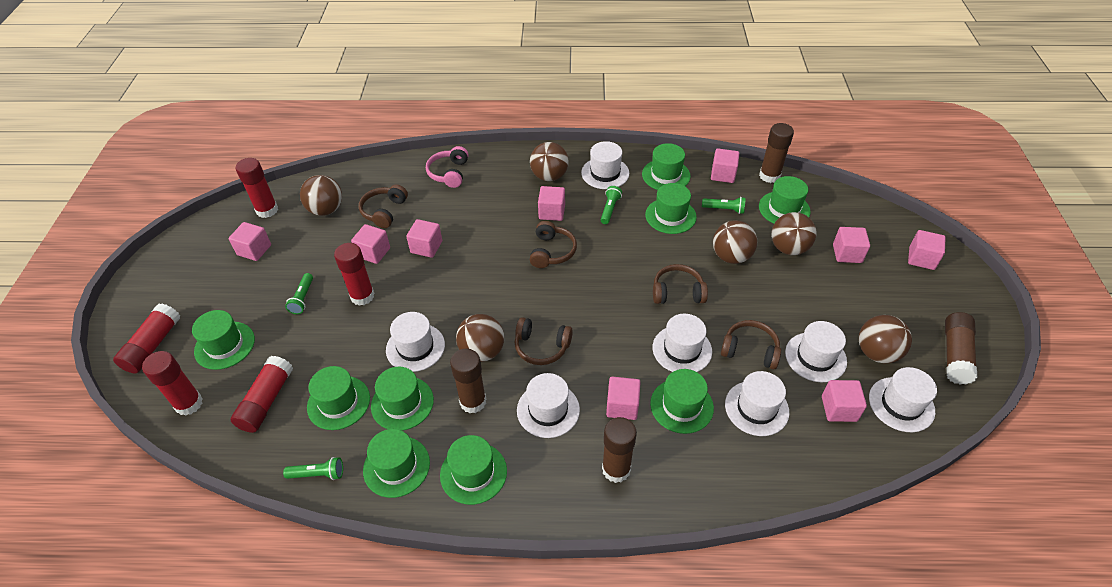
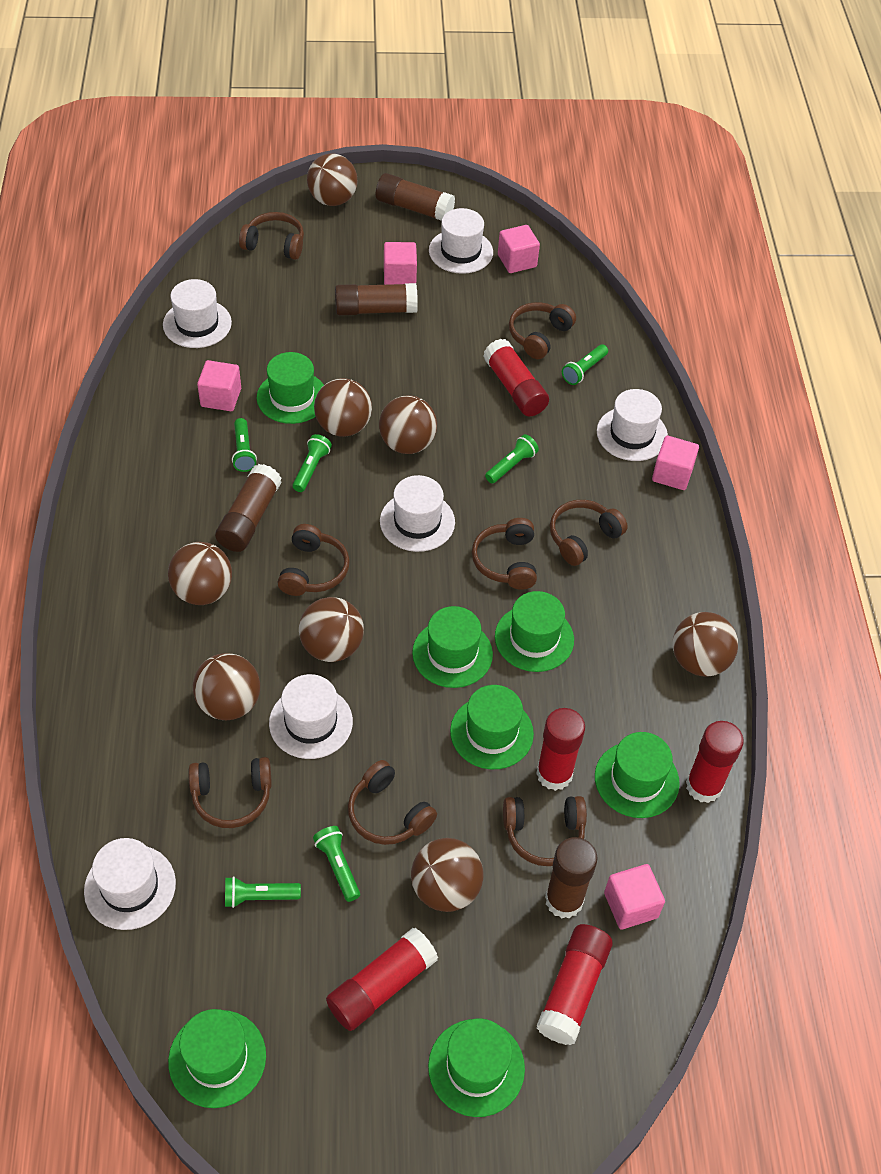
brown ball: 6 -> 8
brown headphones: 5 -> 8
green flashlight: 4 -> 6
green hat: 9 -> 7
pink cube: 9 -> 5
pink headphones: 1 -> 0
white hat: 7 -> 6

